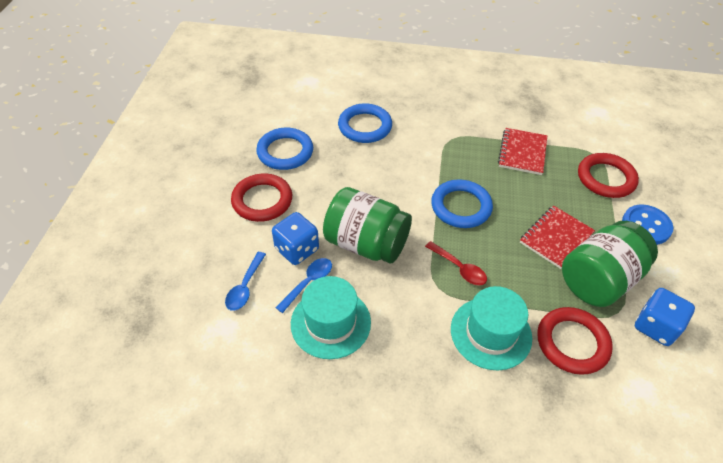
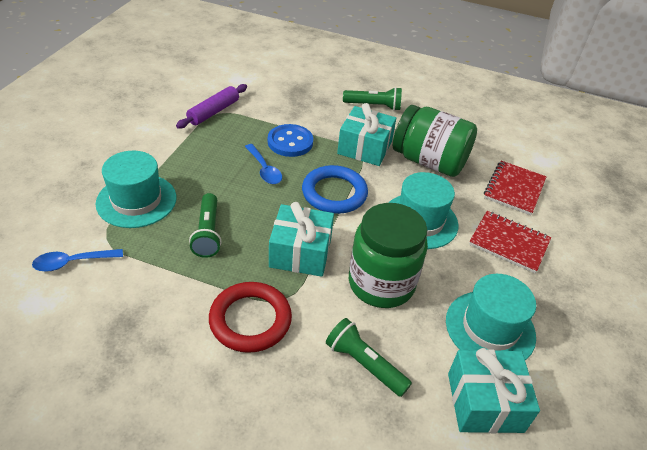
blue dice: 2 -> 0
blue ring: 3 -> 1
green flashlight: 0 -> 3
purple rolling pin: 0 -> 1
red ring: 3 -> 1
red spoon: 1 -> 0
turquoise gift: 0 -> 3
turquoise hat: 2 -> 3

